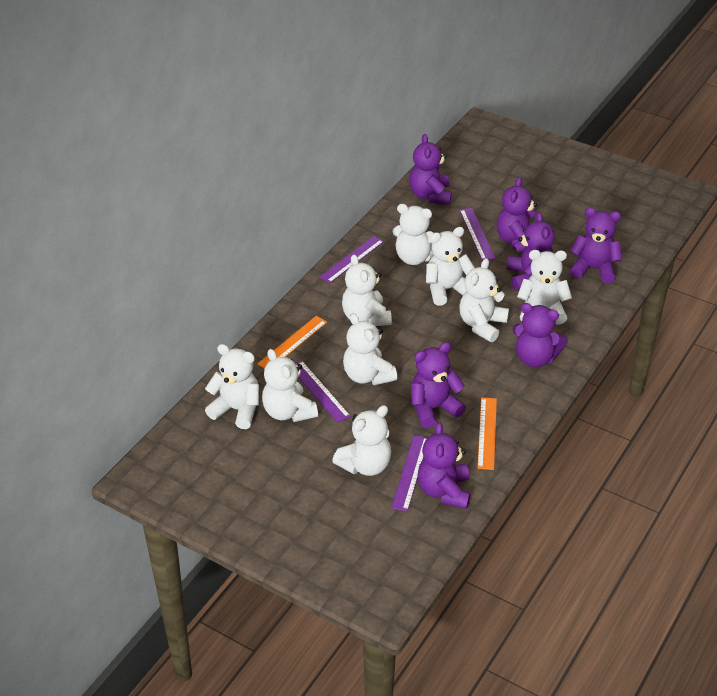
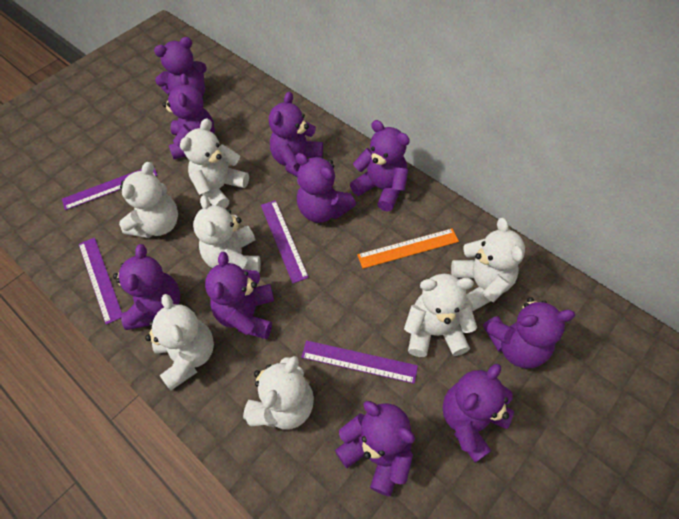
orange ruler: 2 -> 1
purple teddy bear: 7 -> 10
white teddy bear: 9 -> 7

